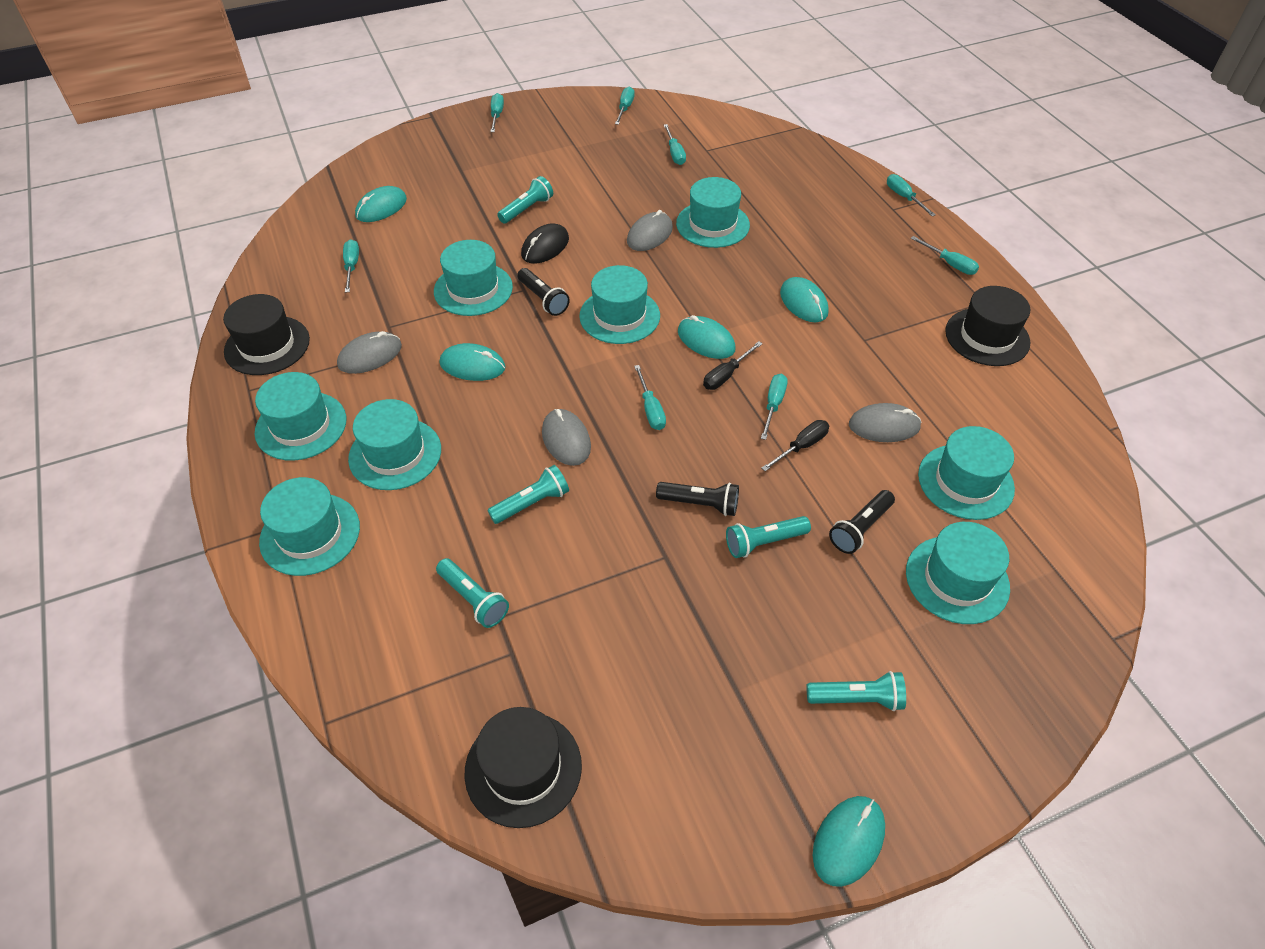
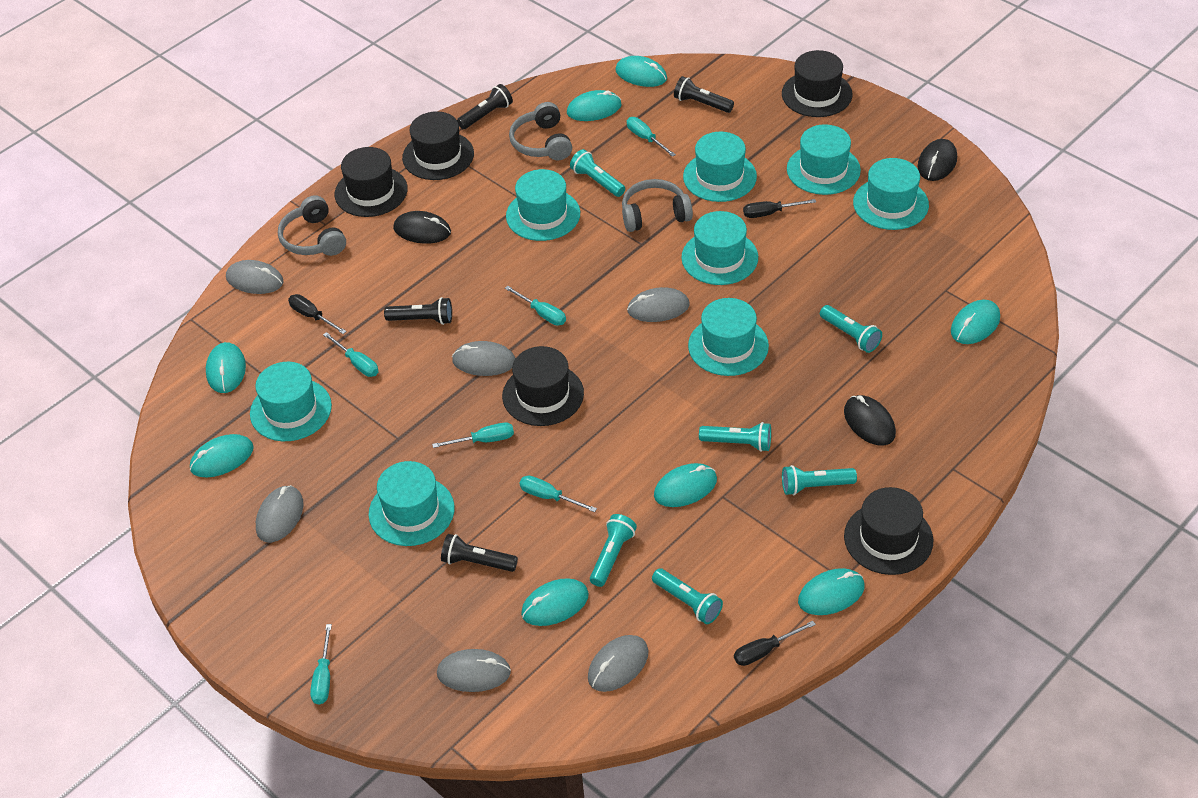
black flashlight: 3 -> 4
black hat: 3 -> 5
black mouse: 1 -> 3
black screwdriver: 2 -> 3
grey headphones: 0 -> 3
grey mouse: 4 -> 6
turquoise flashlight: 5 -> 6
turquoise mouse: 5 -> 8
turquoise screwdriver: 8 -> 6

